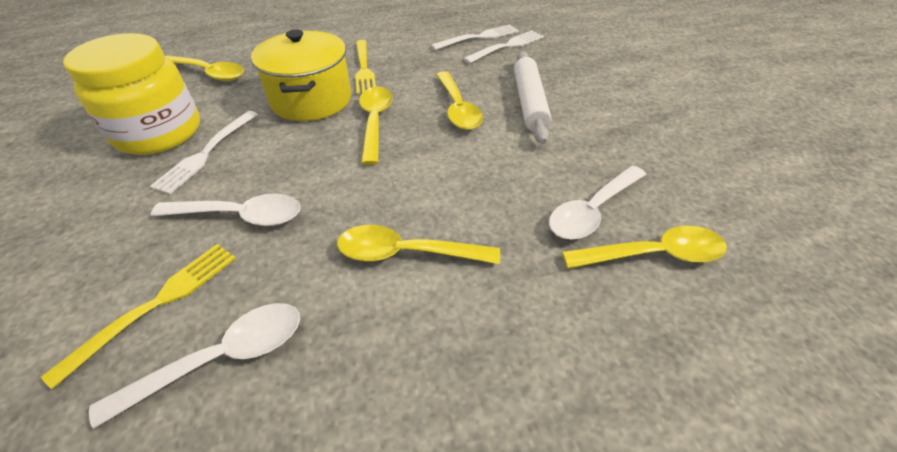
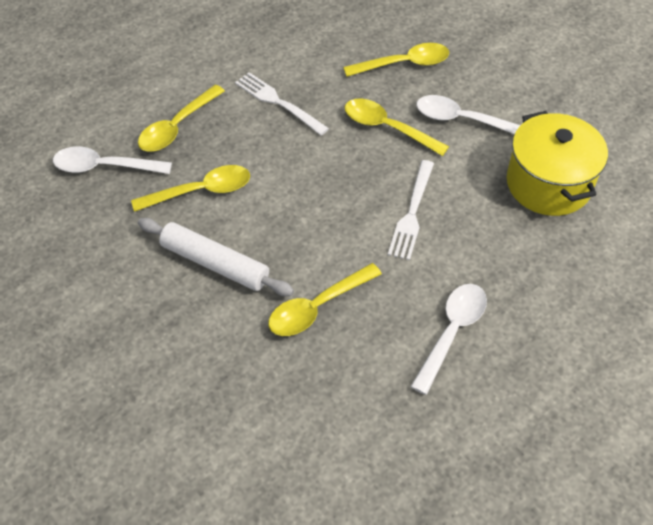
white fork: 3 -> 2
yellow fork: 2 -> 0
yellow jar: 1 -> 0

